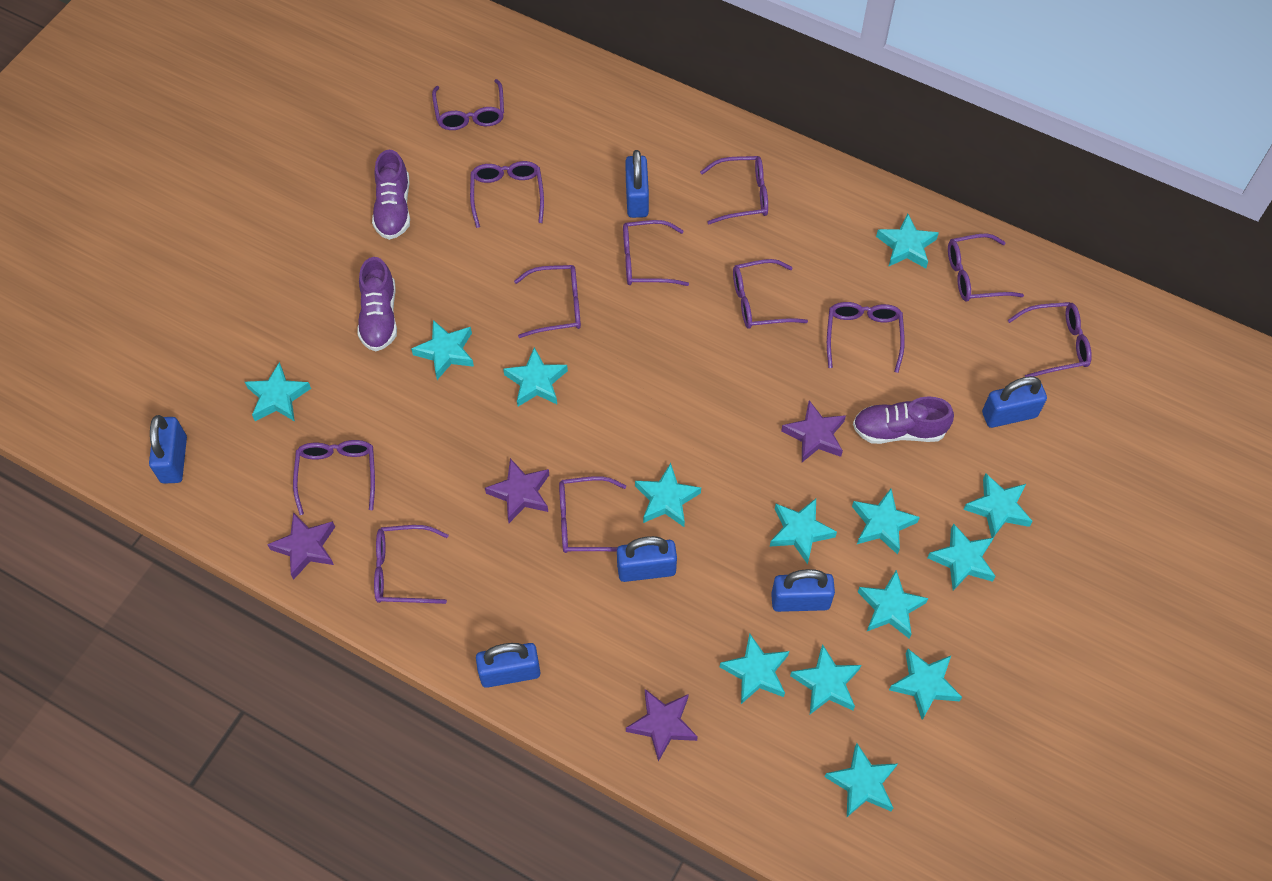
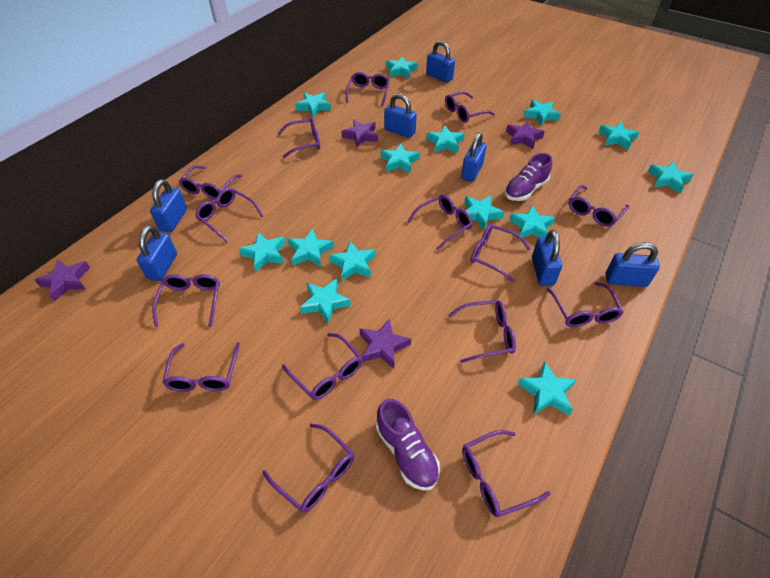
blue padlock: 6 -> 7
purple glasses: 12 -> 15
purple shoe: 3 -> 2

